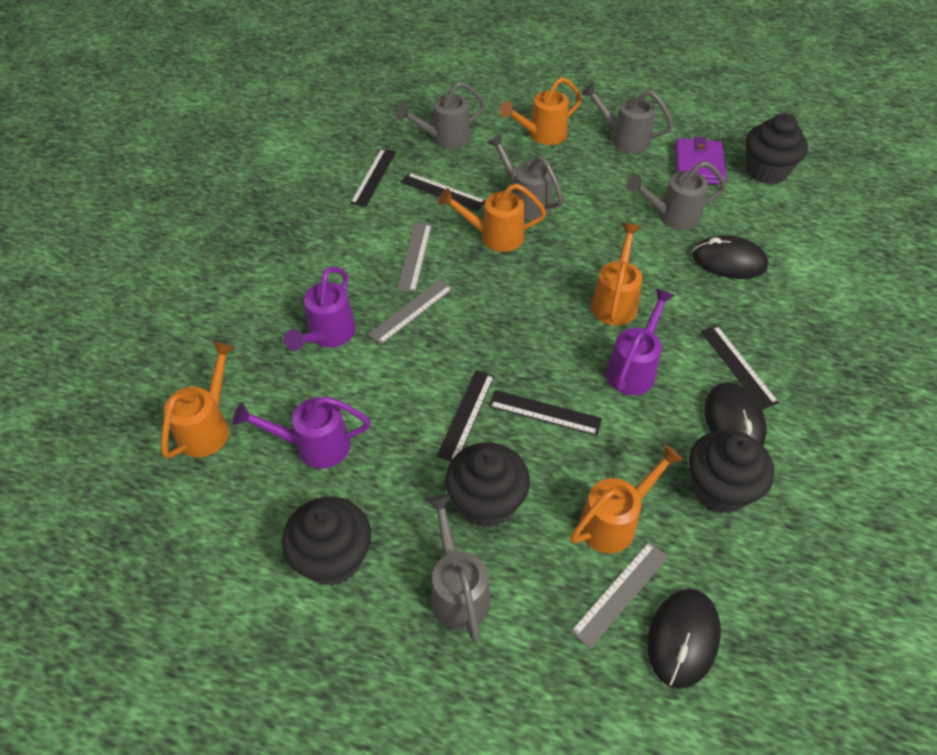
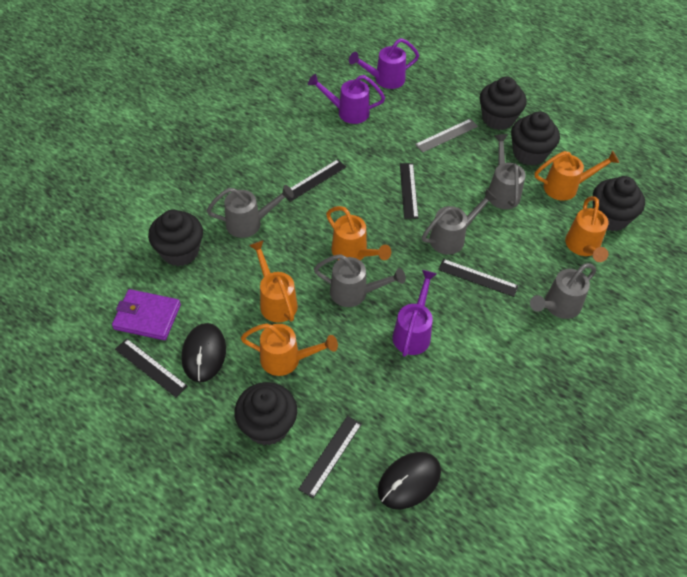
black cupcake: 4 -> 5
black mouse: 3 -> 2
grey ruler: 3 -> 1

